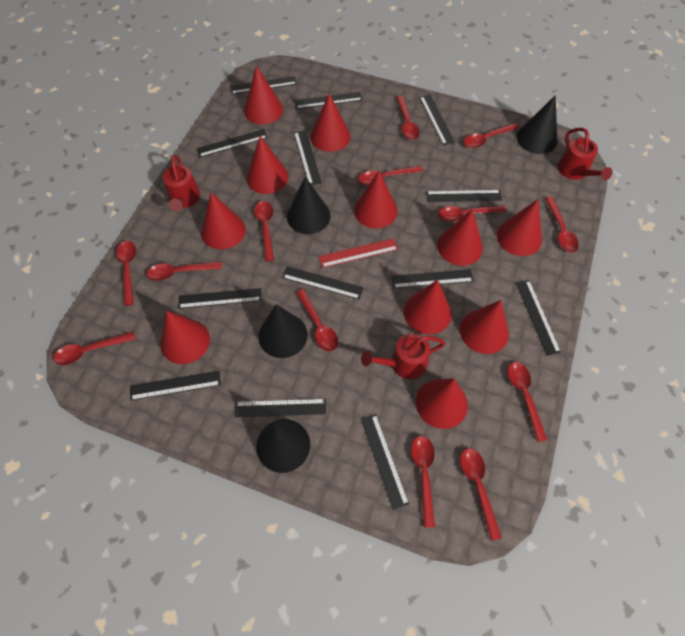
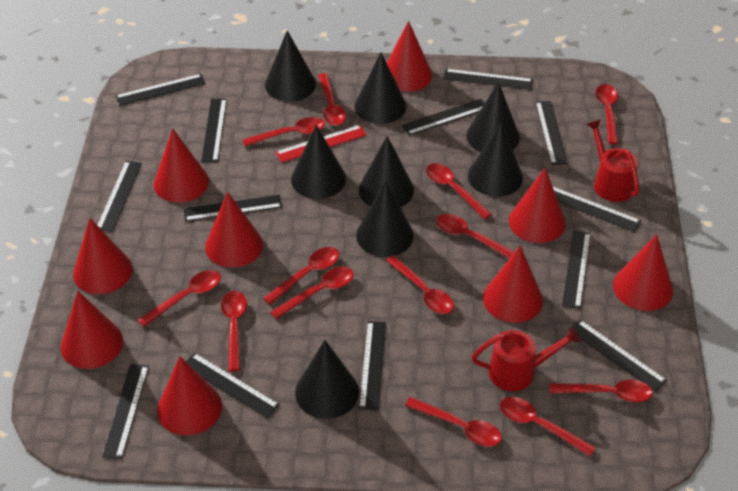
black cone: 4 -> 8
red cone: 11 -> 9
red watering can: 3 -> 2

